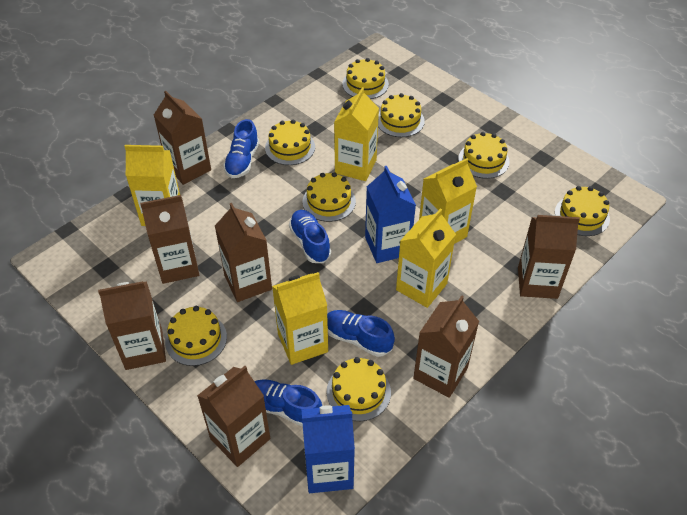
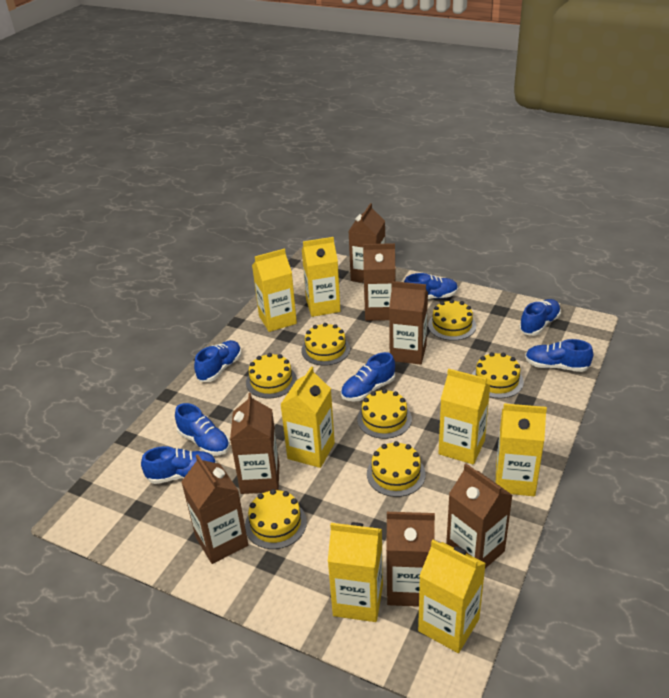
blue carton: 2 -> 0
blue shoe: 4 -> 7
yellow cake: 8 -> 7
yellow carton: 5 -> 7

